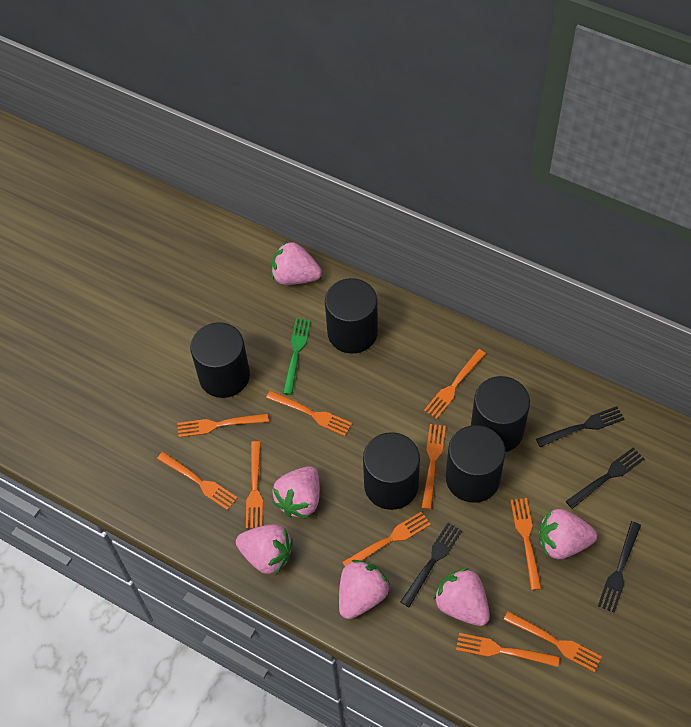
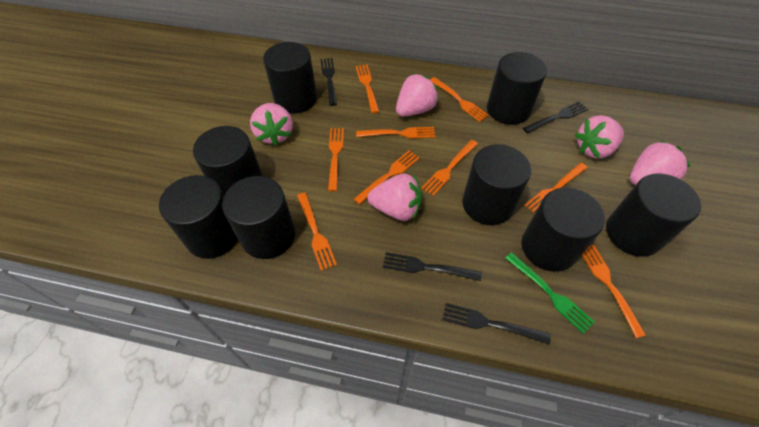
black cylinder: 5 -> 8
orange fork: 10 -> 9
pink strawberry: 6 -> 5

